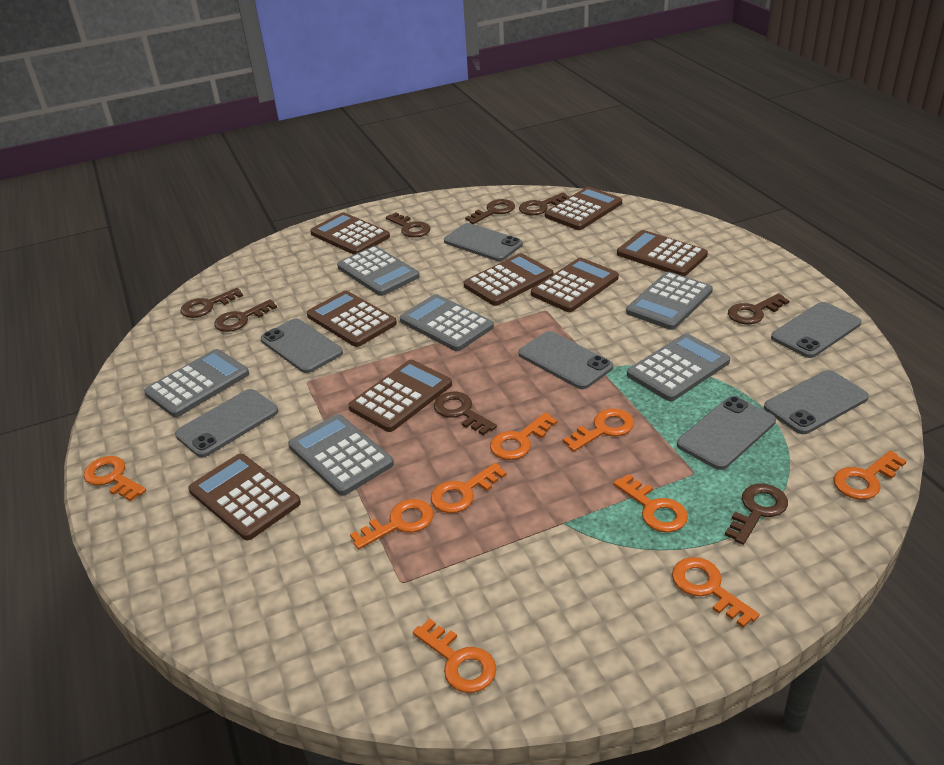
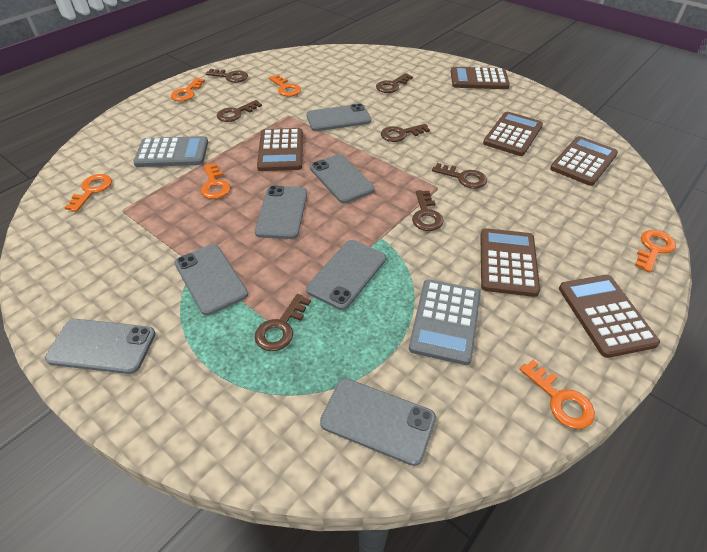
brown calculator: 8 -> 6
brown key: 8 -> 7
grey calculator: 6 -> 2
orange key: 9 -> 6

